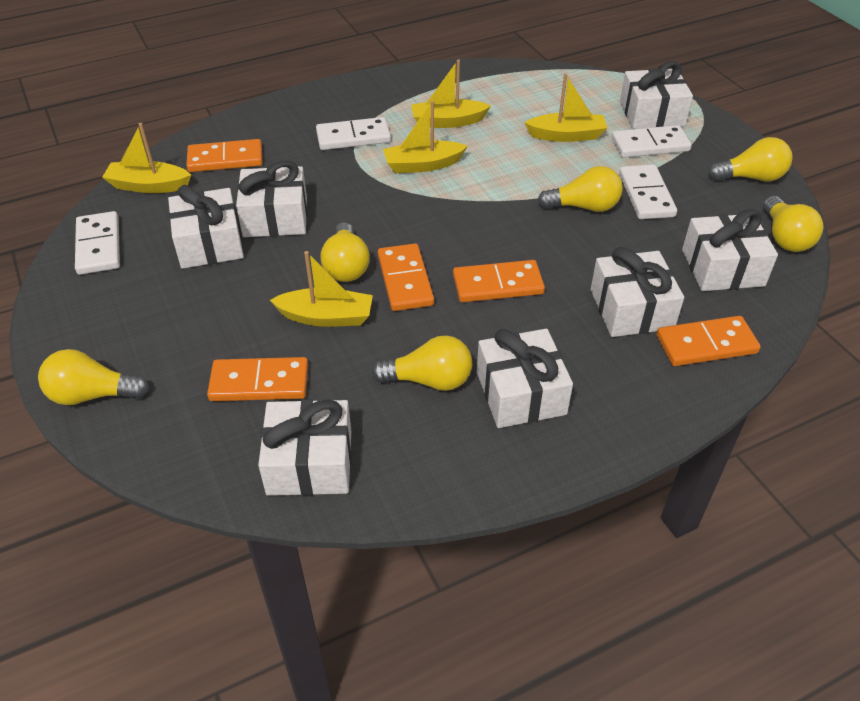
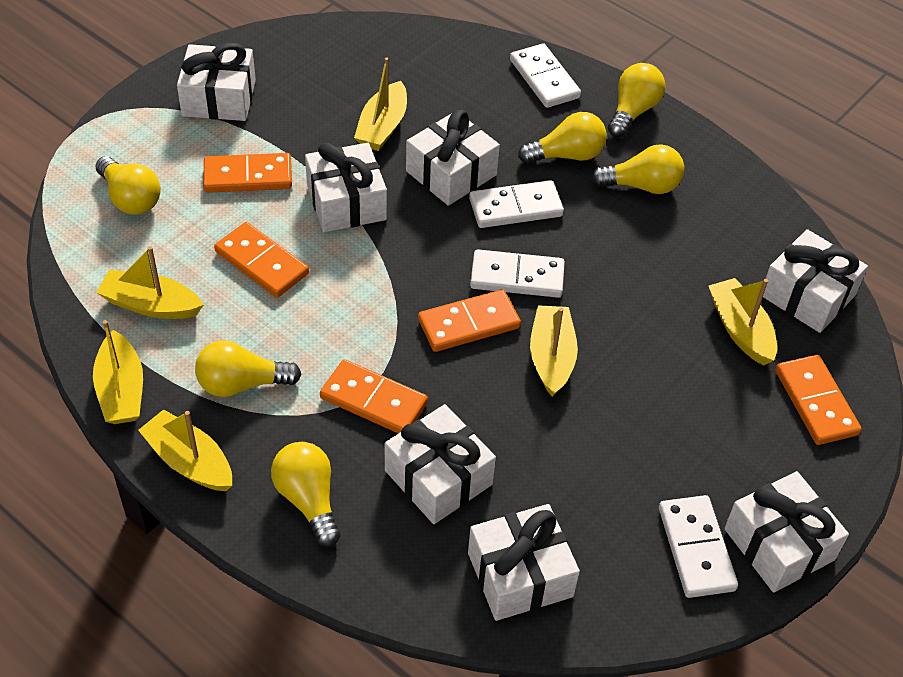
yellow boat: 5 -> 6

